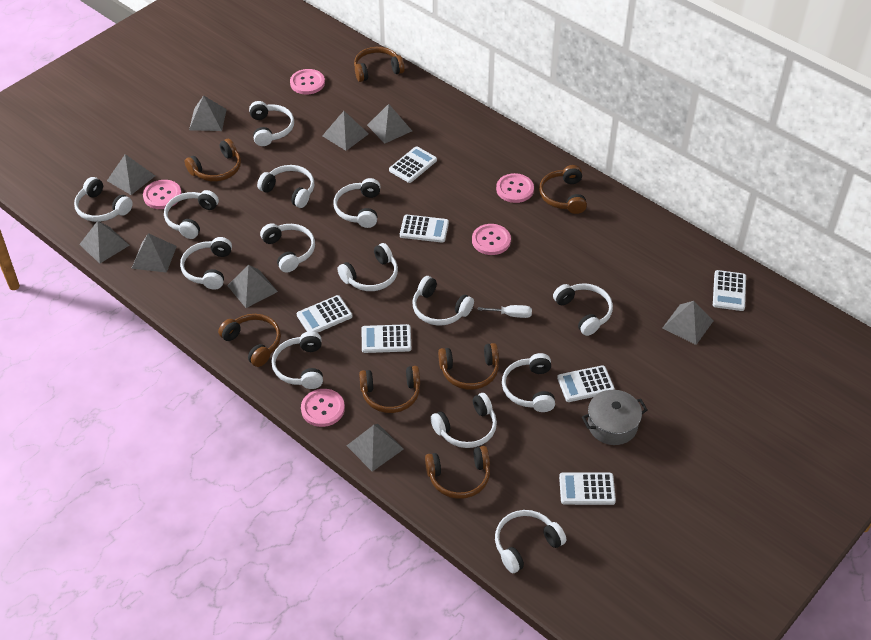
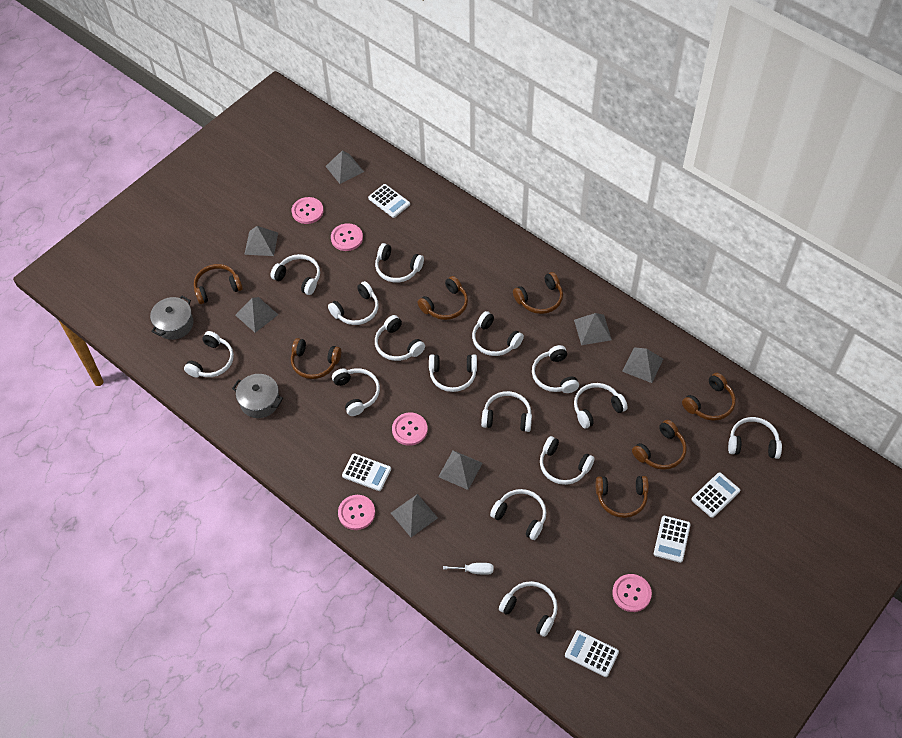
grey pot: 1 -> 2
grey pyramid: 9 -> 7
white calculator: 7 -> 5
white headphones: 14 -> 15

